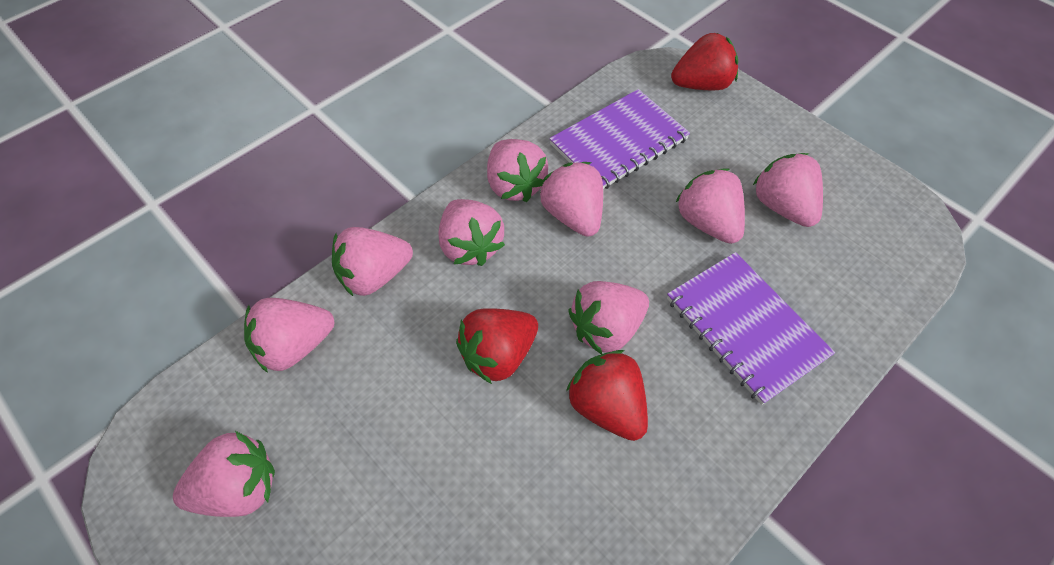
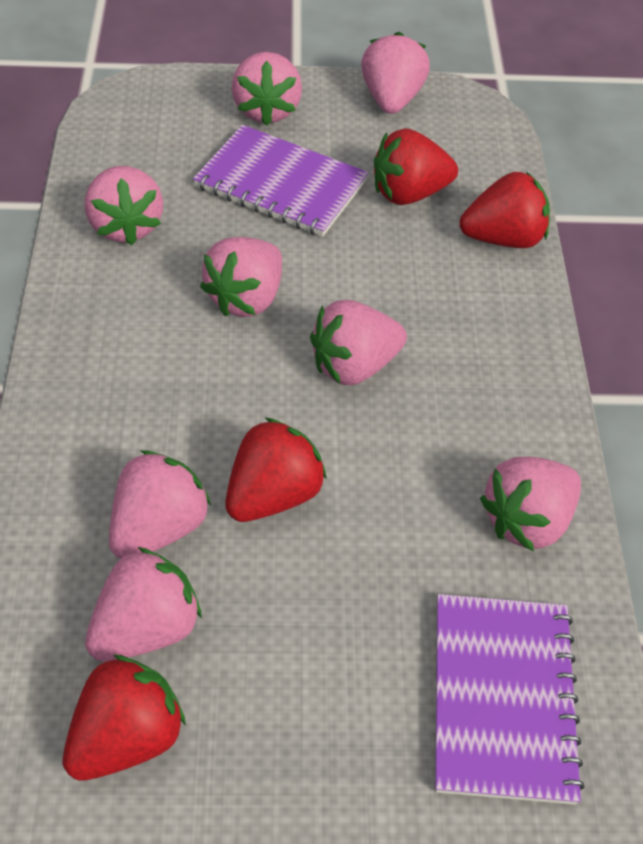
pink strawberry: 9 -> 8
red strawberry: 3 -> 4

